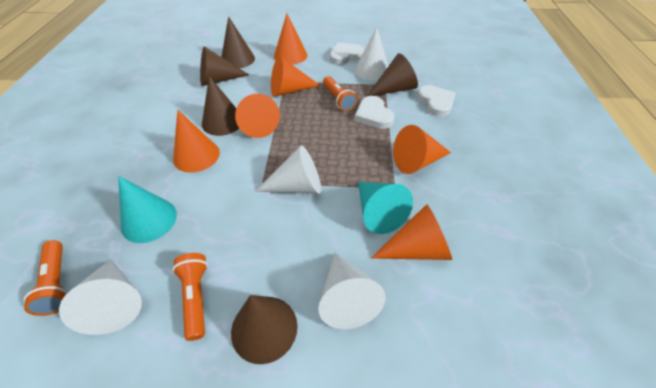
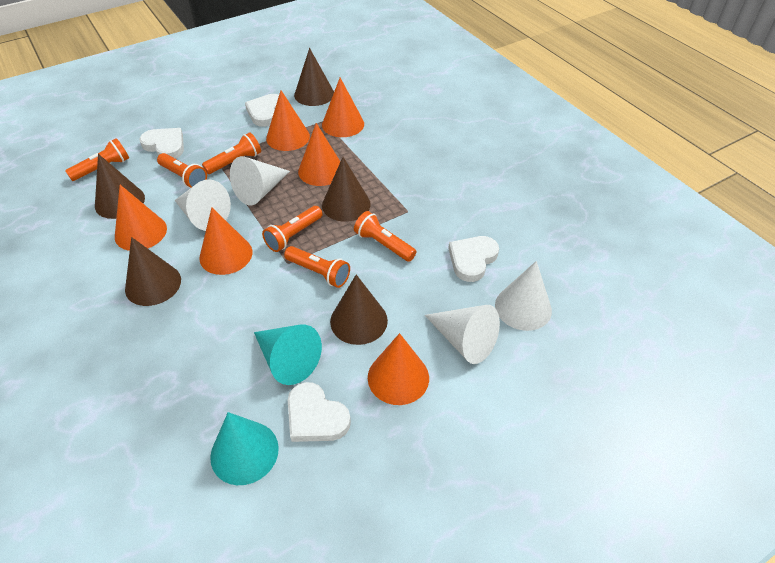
orange flashlight: 3 -> 6
white heart: 3 -> 4

